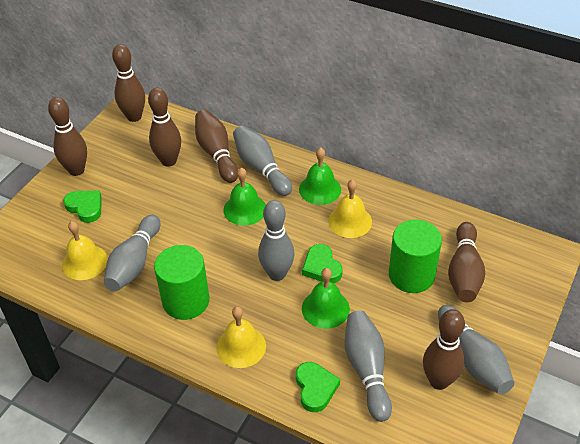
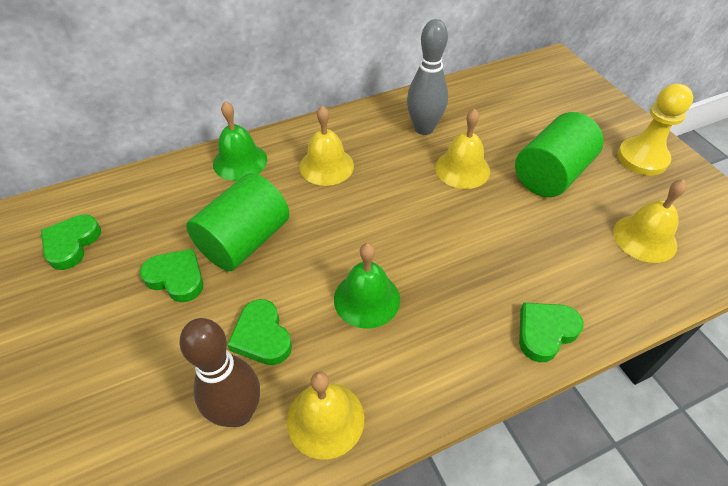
brown bowling pin: 6 -> 1
green bell: 3 -> 2
green heart: 3 -> 4
grey bowling pin: 5 -> 1
yellow bell: 3 -> 4
yellow pawn: 0 -> 1

